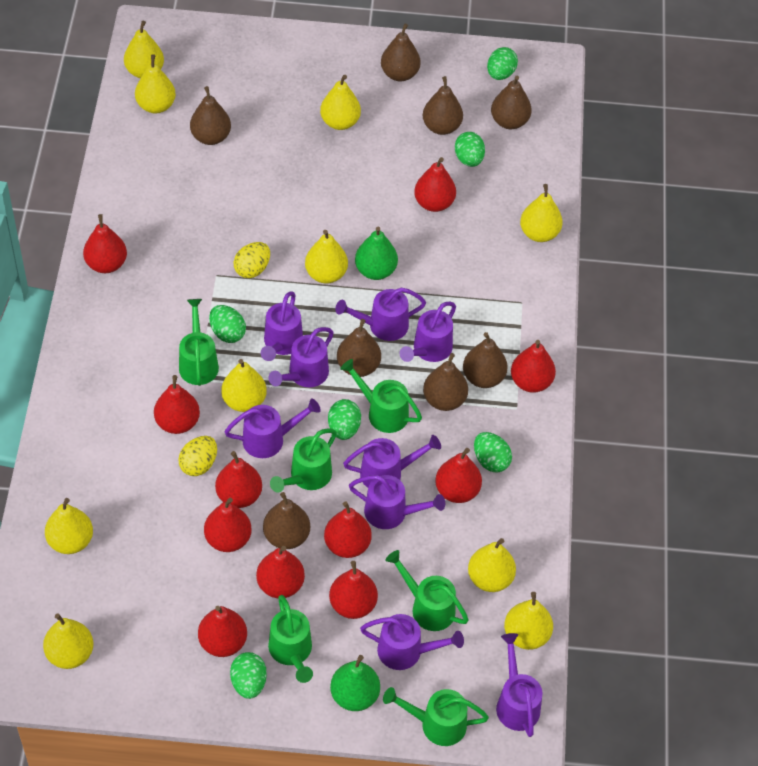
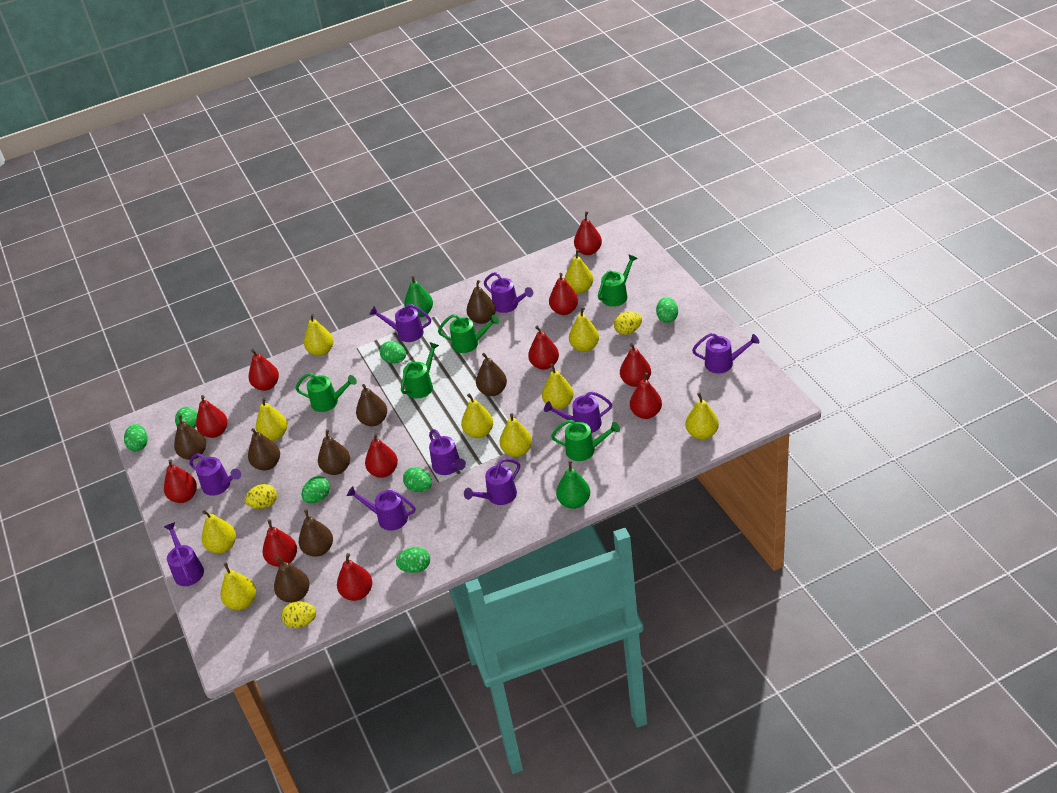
green egg: 6 -> 7
green watering can: 6 -> 5
yellow egg: 2 -> 3

